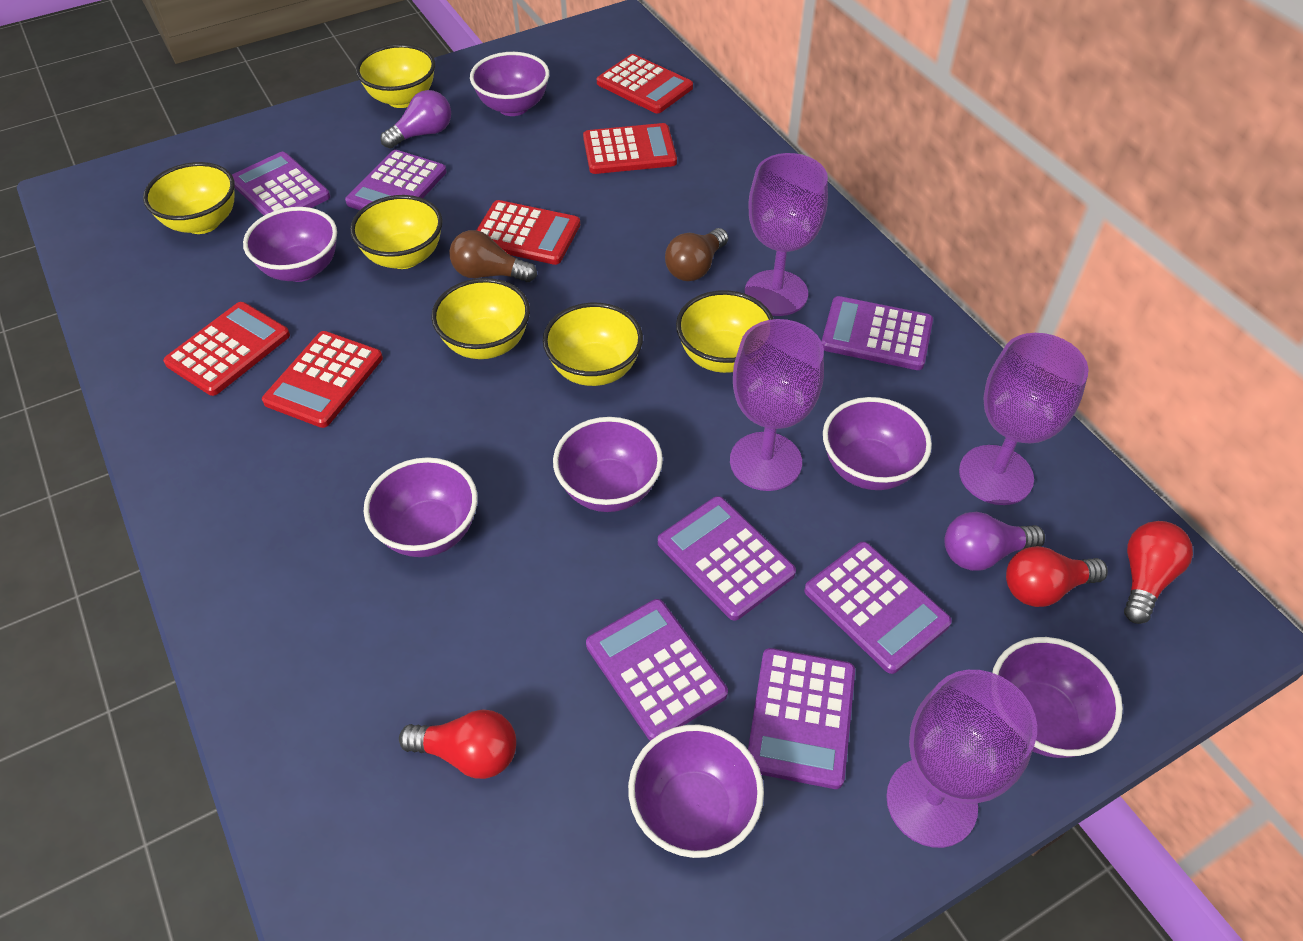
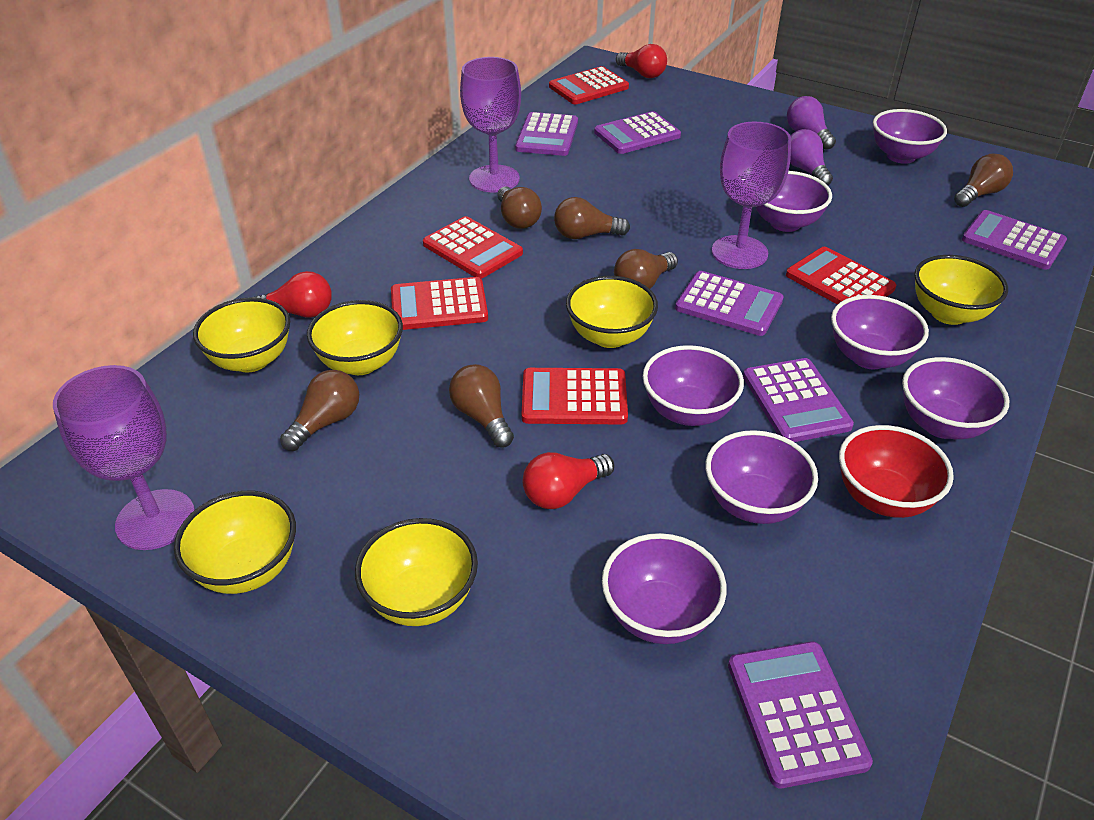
brown light bulb: 2 -> 6
purple calculator: 7 -> 6
purple goblet: 4 -> 3
red bowl: 0 -> 1

